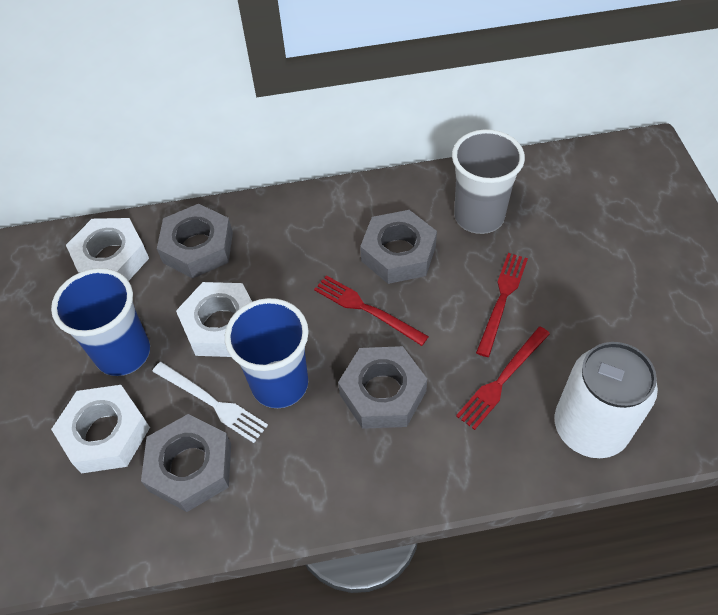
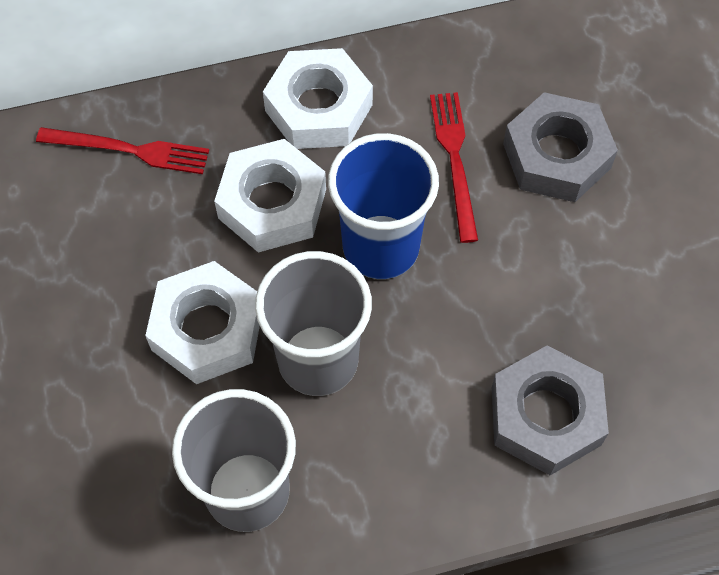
blue cup: 2 -> 1
grey cup: 1 -> 2
grey nut: 4 -> 2
red fork: 3 -> 2
white can: 1 -> 0
white fork: 1 -> 0

